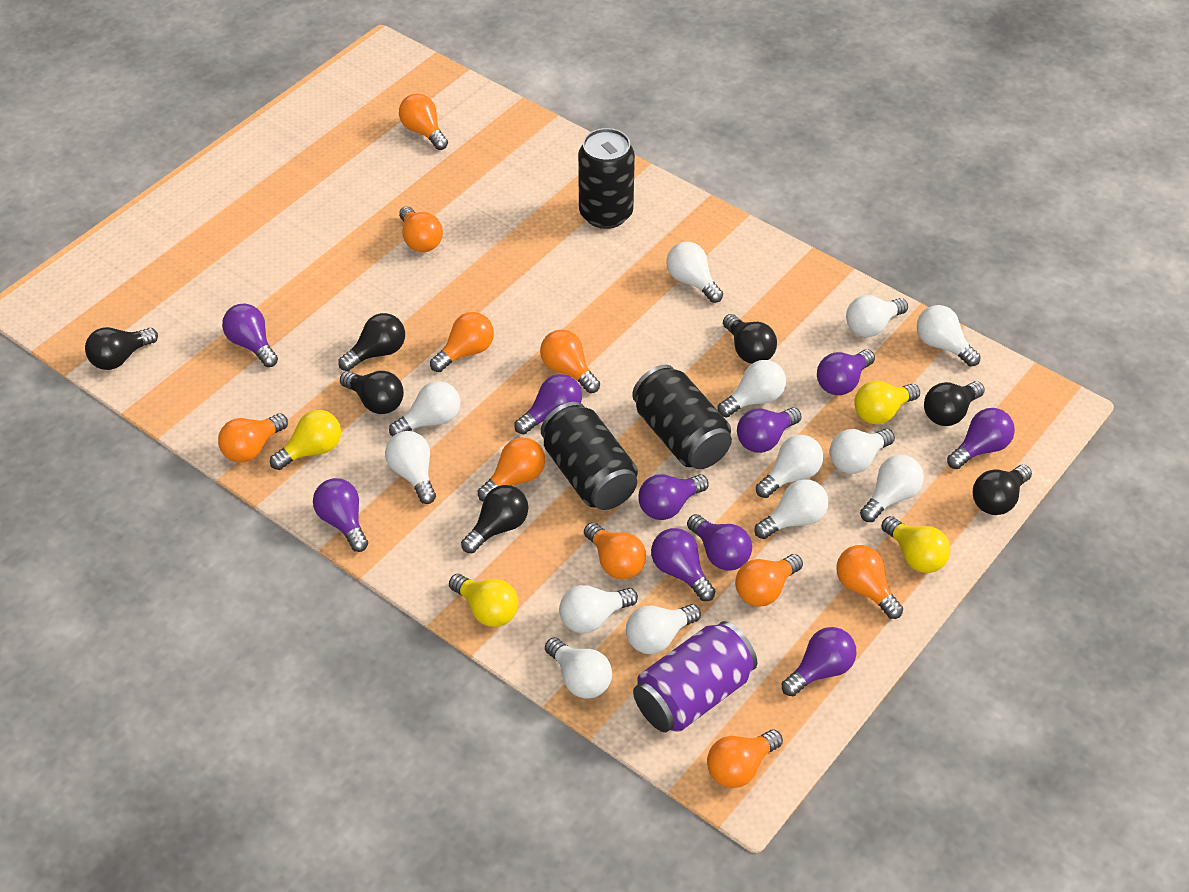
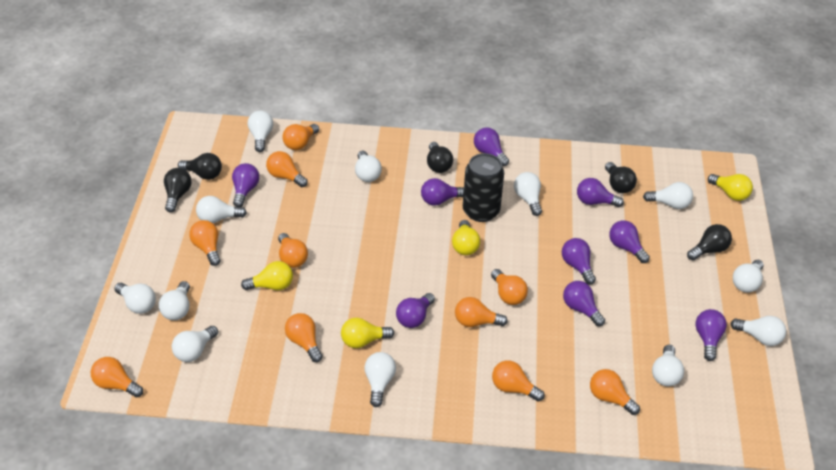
black can: 3 -> 1
black light bulb: 7 -> 5
purple can: 1 -> 0
purple light bulb: 10 -> 9
white light bulb: 13 -> 12

